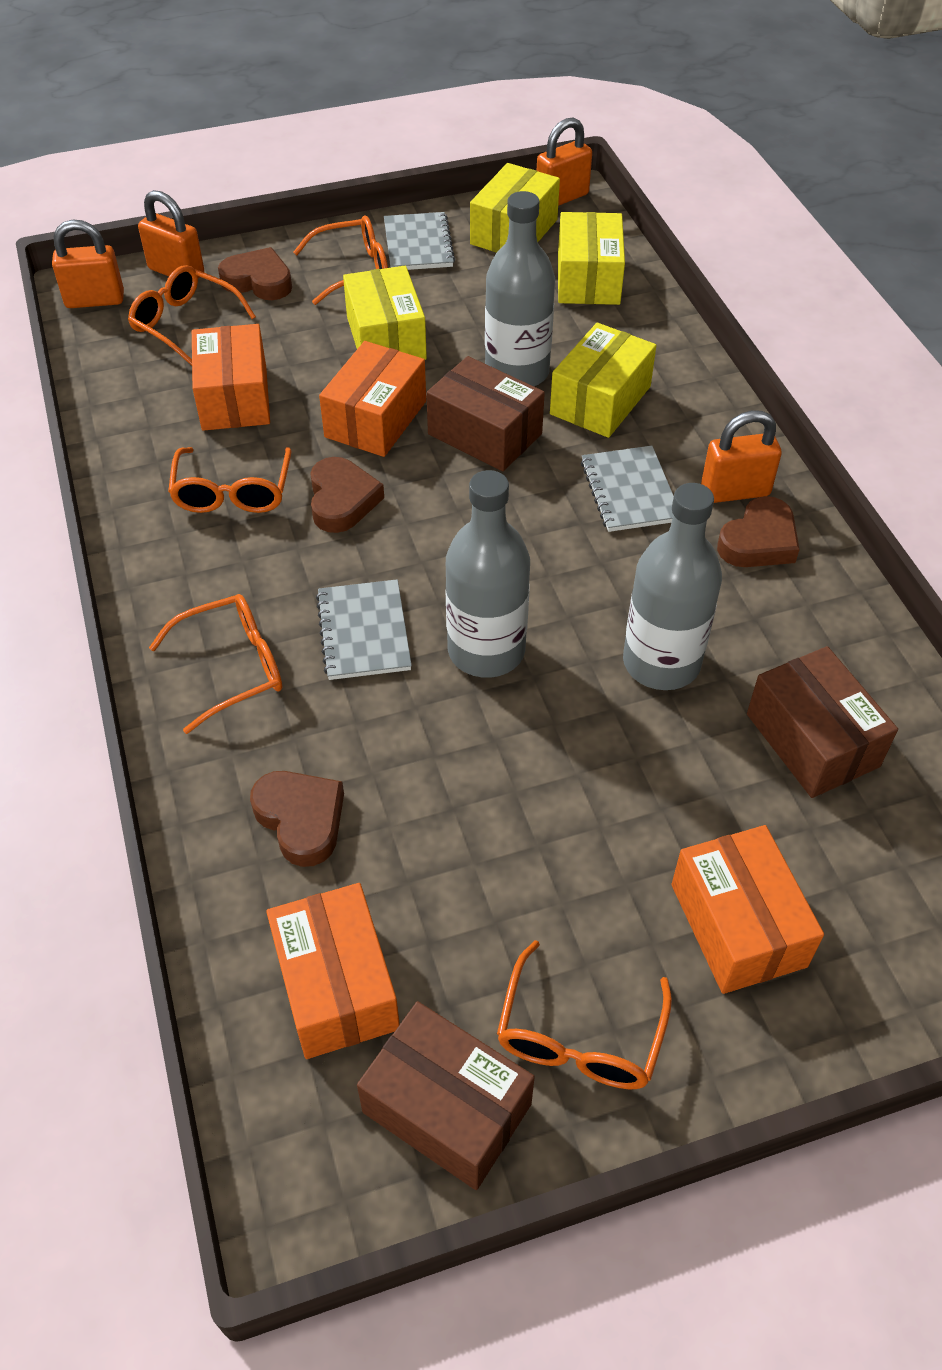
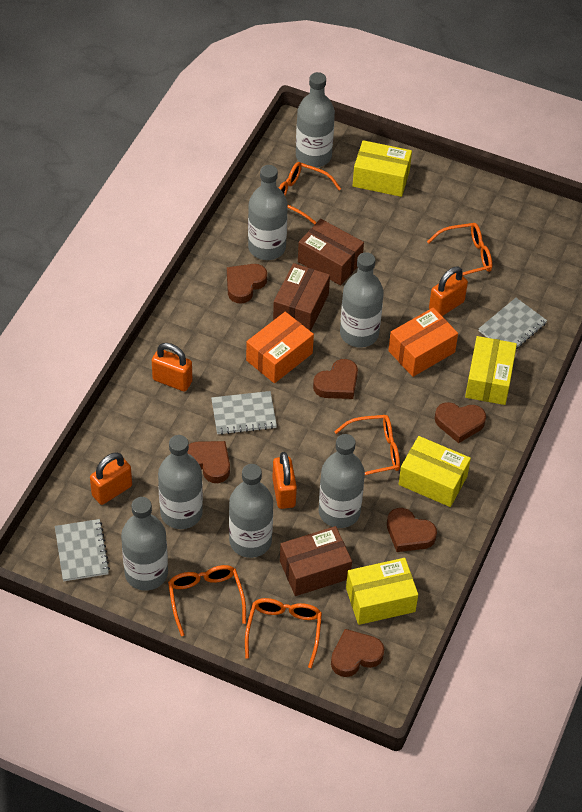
brown heart: 4 -> 6
grey bottle: 3 -> 7
orange box: 4 -> 2

